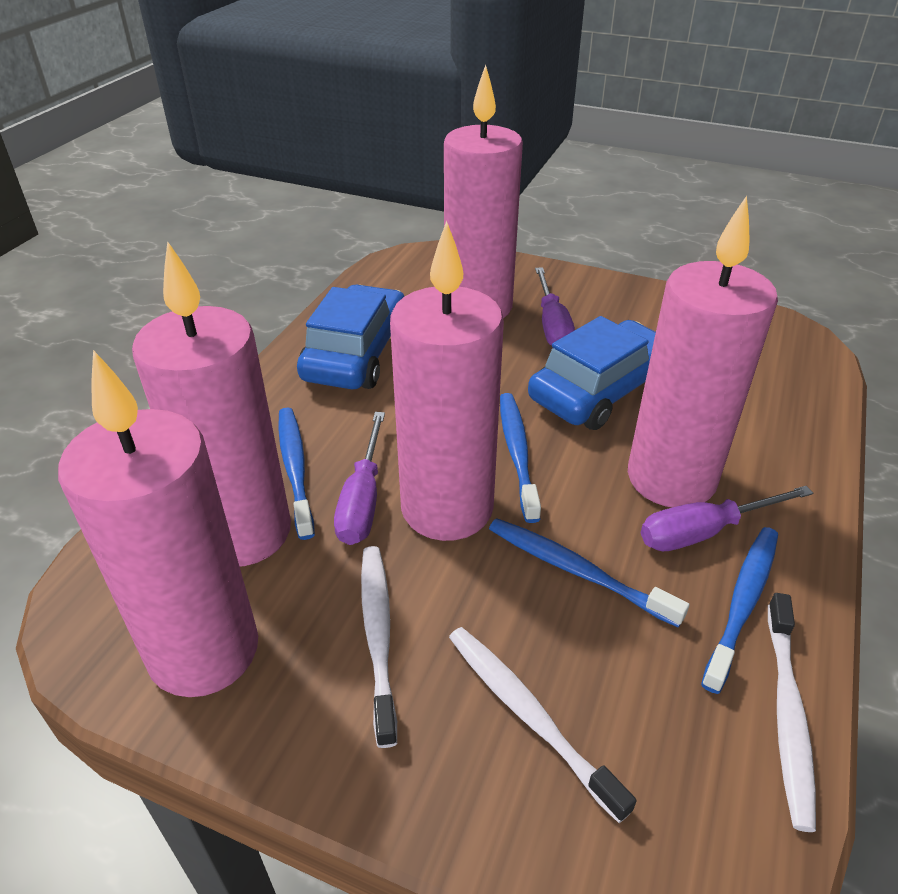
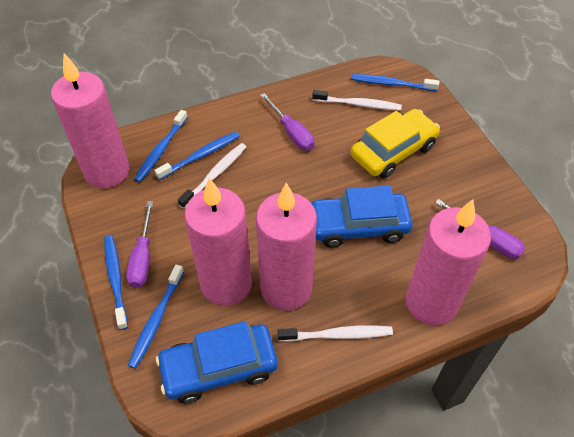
blue toothbrush: 4 -> 5
pink candle: 5 -> 4
yellow car: 0 -> 1

